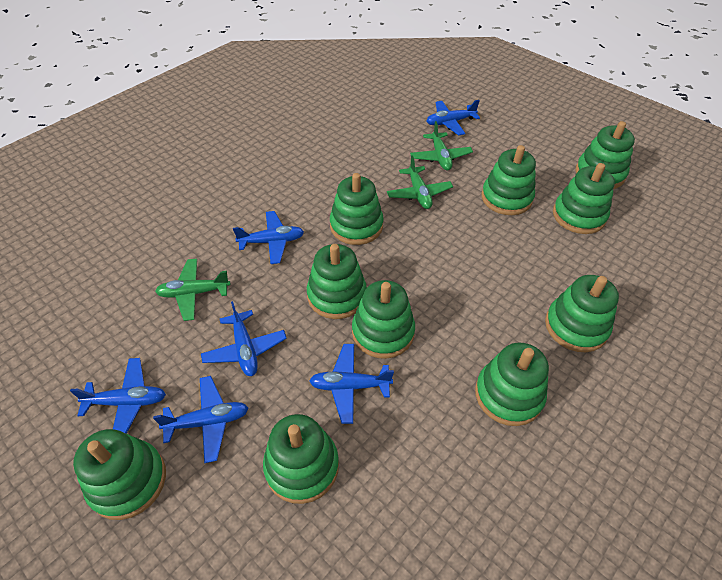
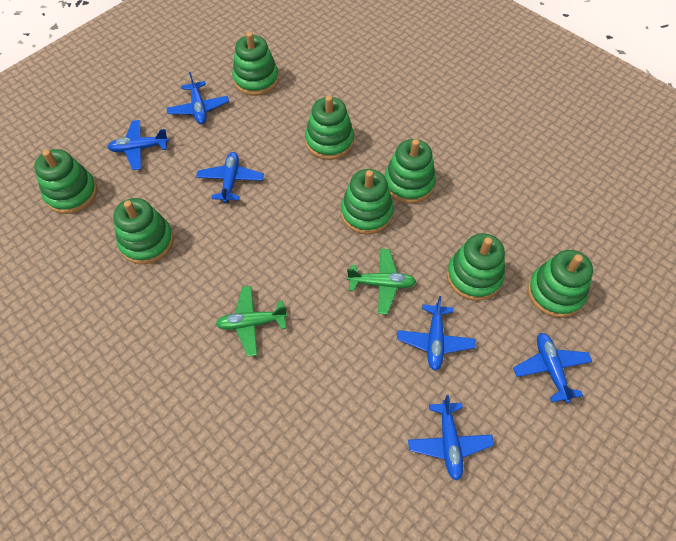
green plane: 3 -> 2
green stacking toy: 10 -> 8

